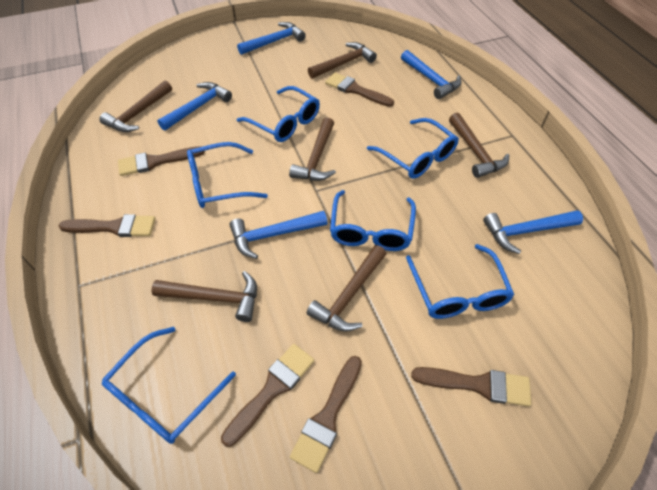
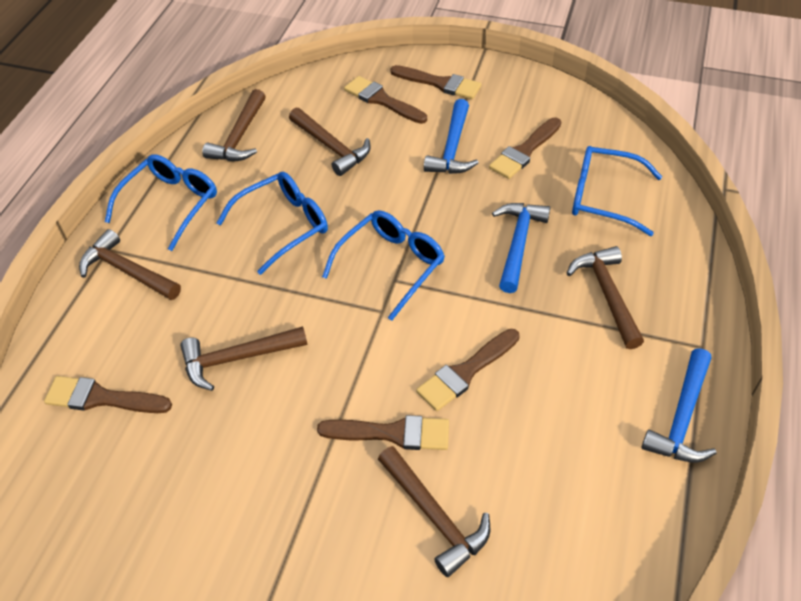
blue glasses: 6 -> 4
blue hammer: 5 -> 3

